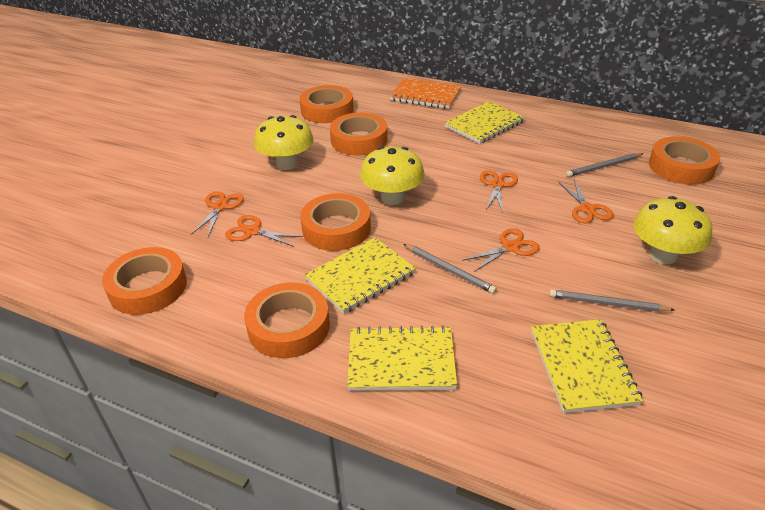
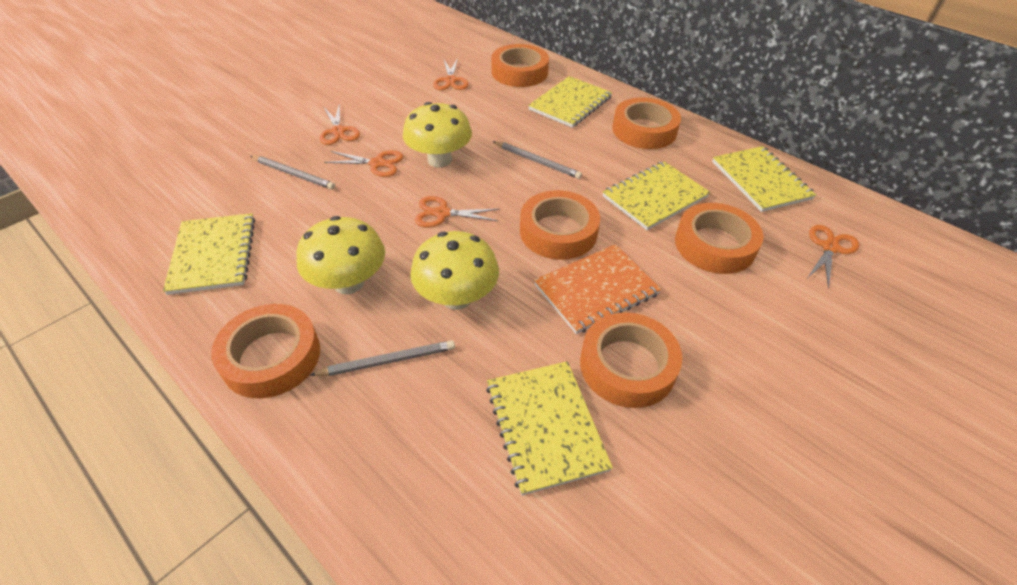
yellow notebook: 4 -> 5

